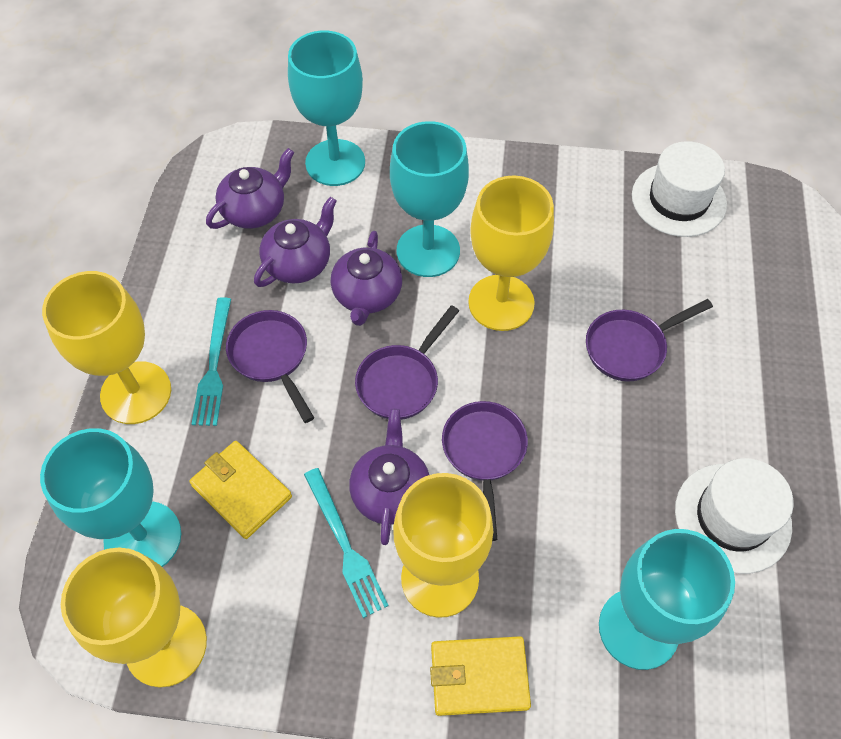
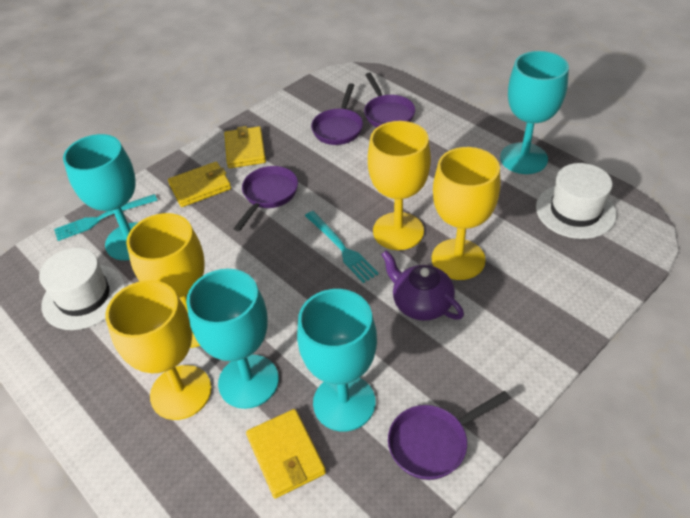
purple teapot: 4 -> 1
yellow wallet: 2 -> 3

